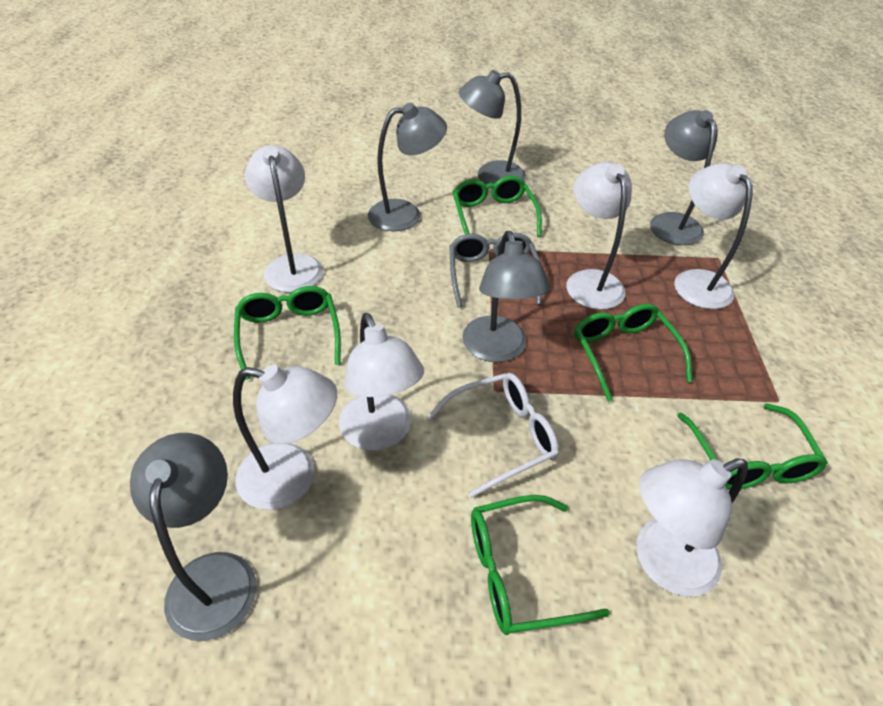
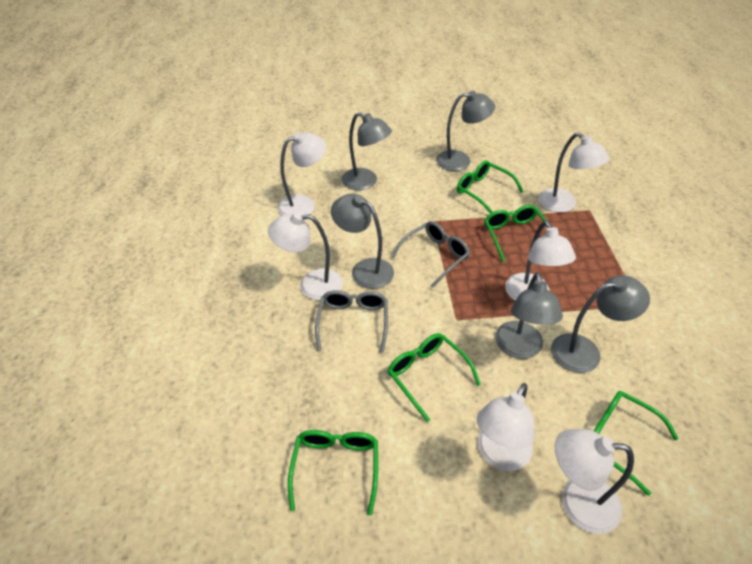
grey glasses: 1 -> 2
white glasses: 1 -> 0

